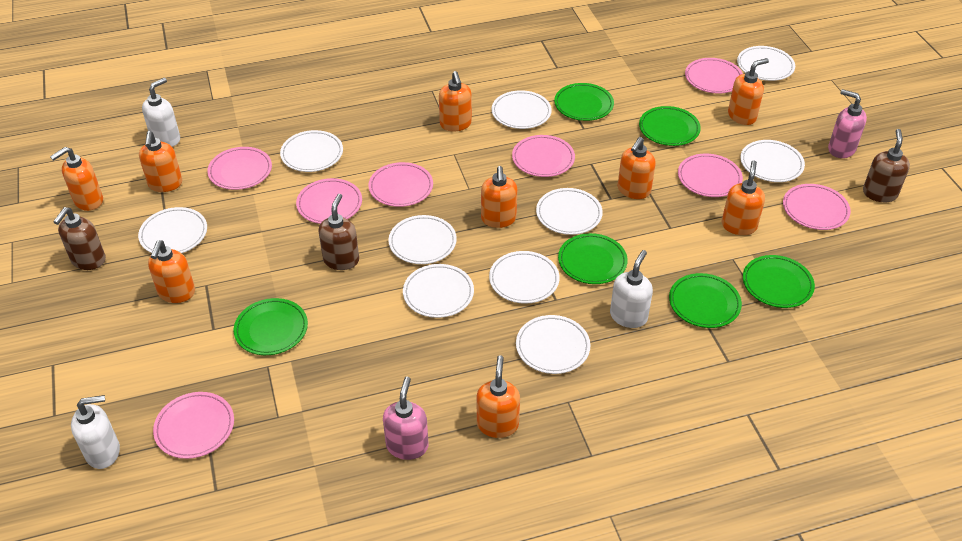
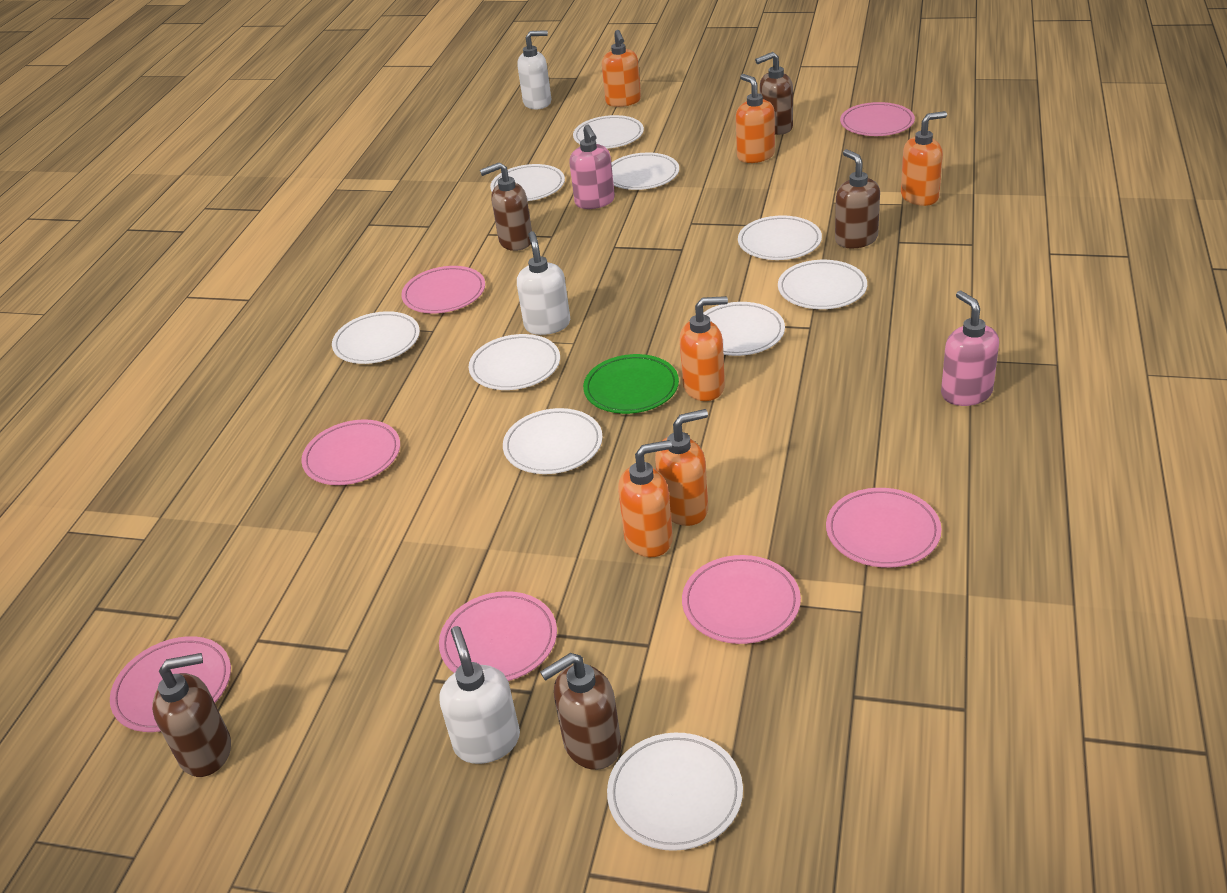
brown soap dispenser: 3 -> 5
green plate: 6 -> 1
orange soap dispenser: 9 -> 6
pink plate: 8 -> 7

